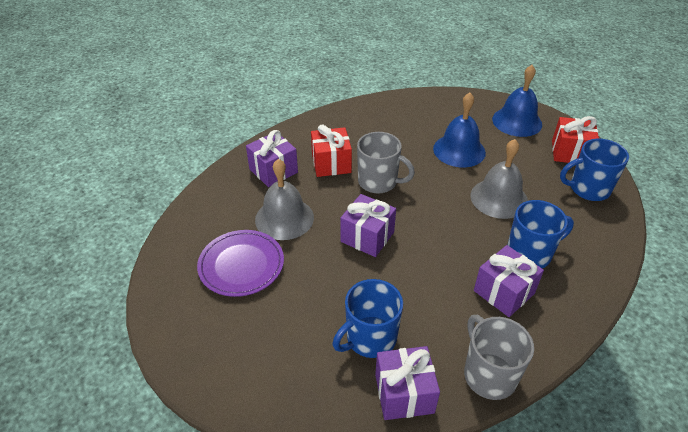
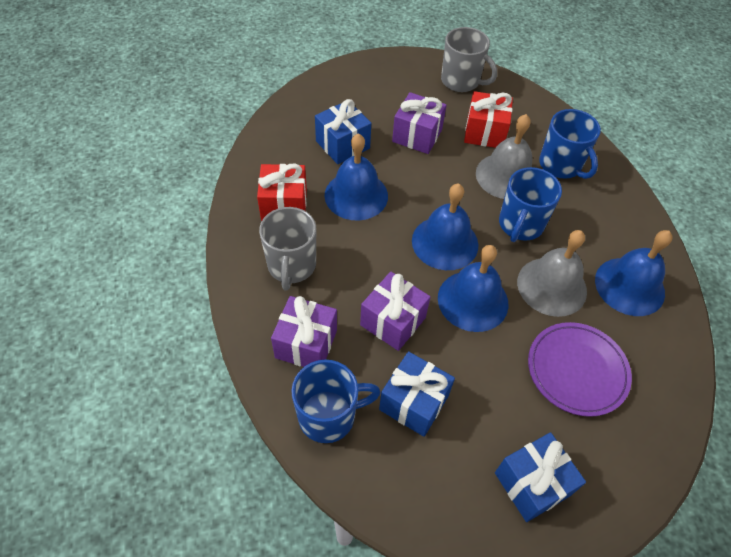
blue bell: 2 -> 4
blue gift: 0 -> 3
purple gift: 4 -> 3

